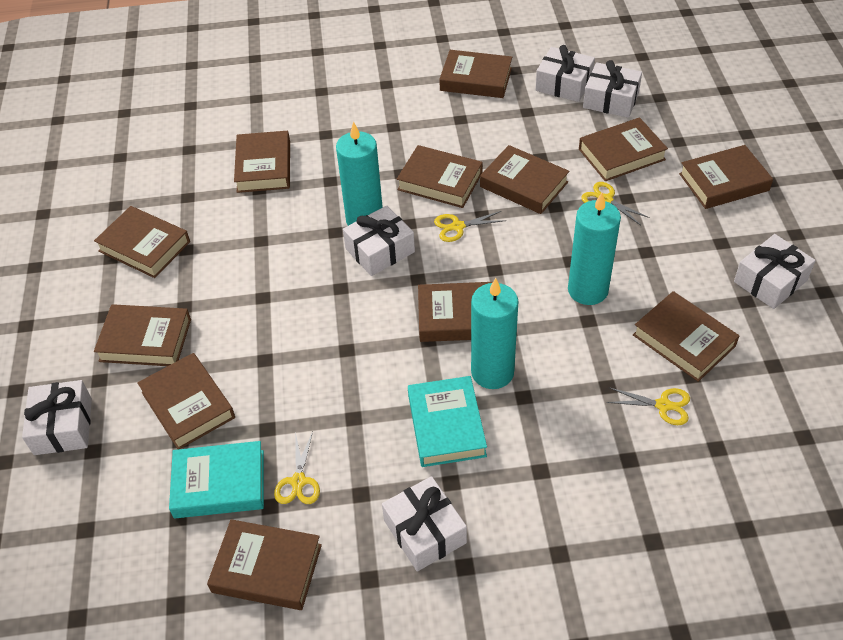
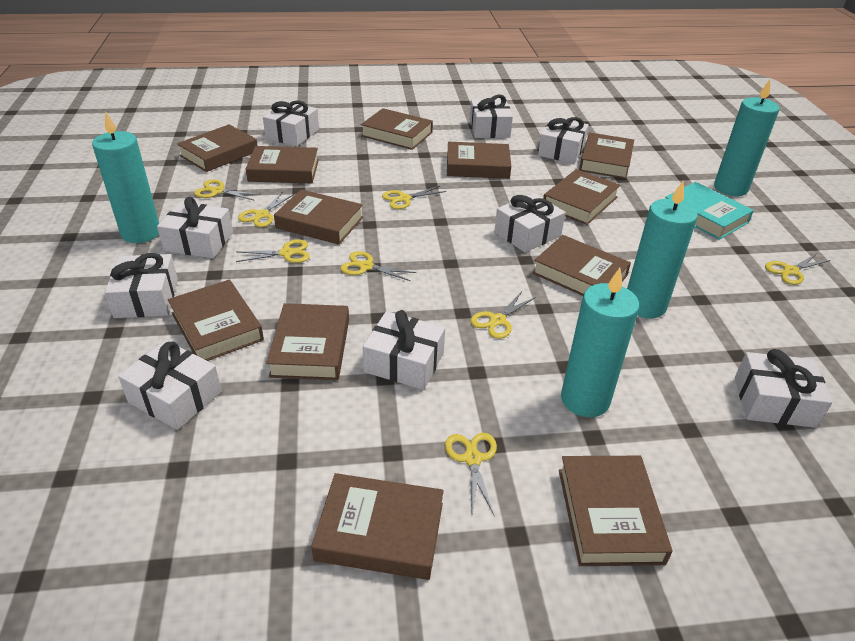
turquoise book: 2 -> 1
turquoise candle: 3 -> 4
white gift: 6 -> 9
yellow scissors: 4 -> 8

